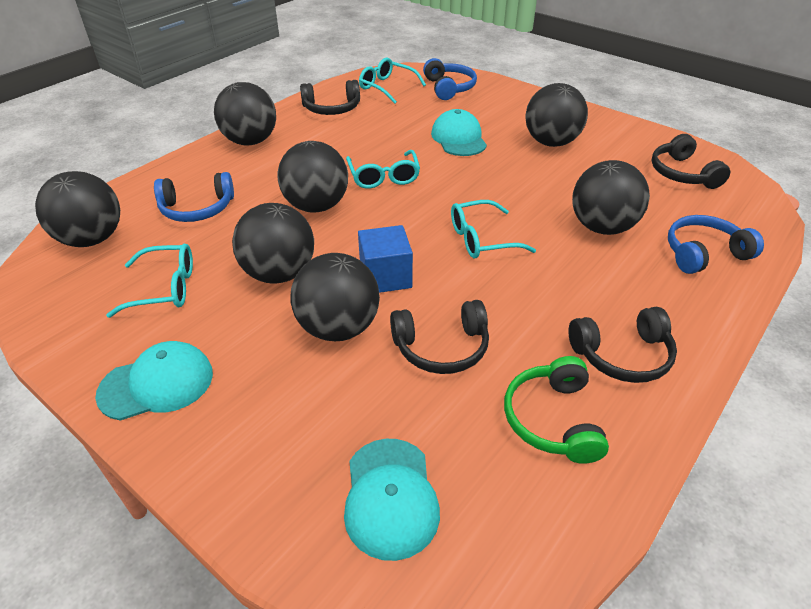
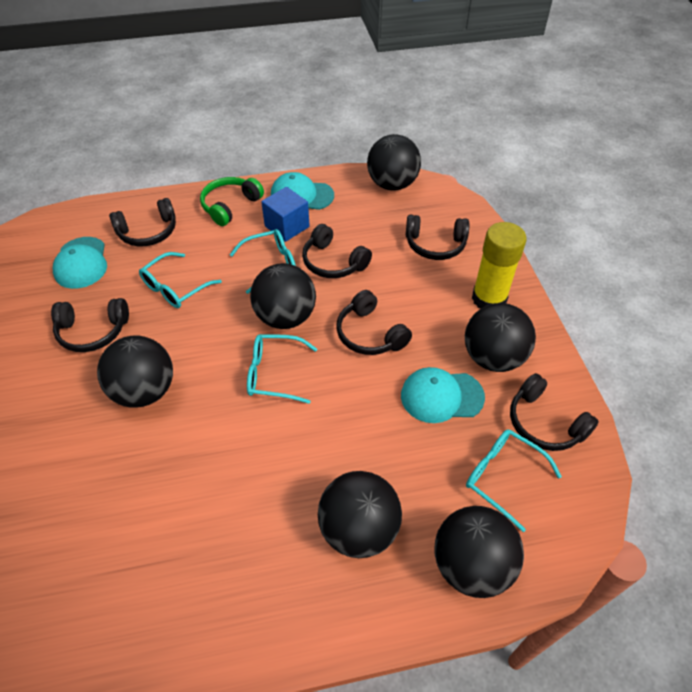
black ball: 7 -> 6
black headphones: 4 -> 6
blue headphones: 3 -> 0
yellow glue stick: 0 -> 1

